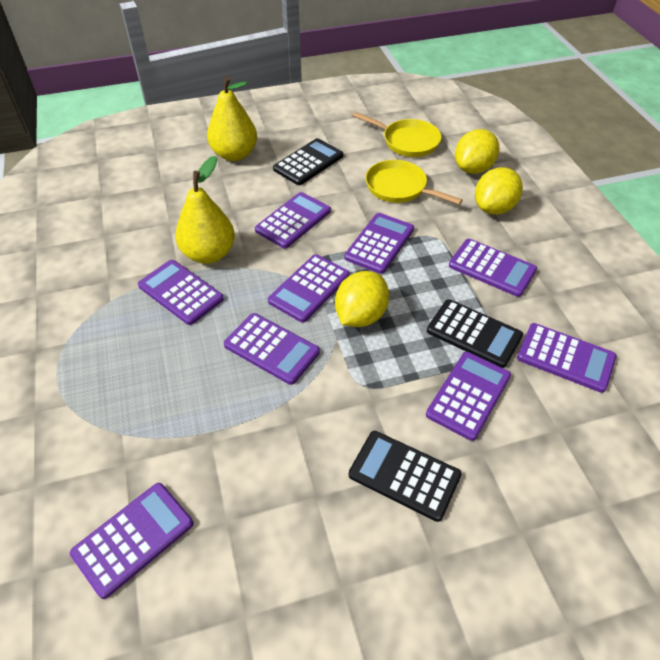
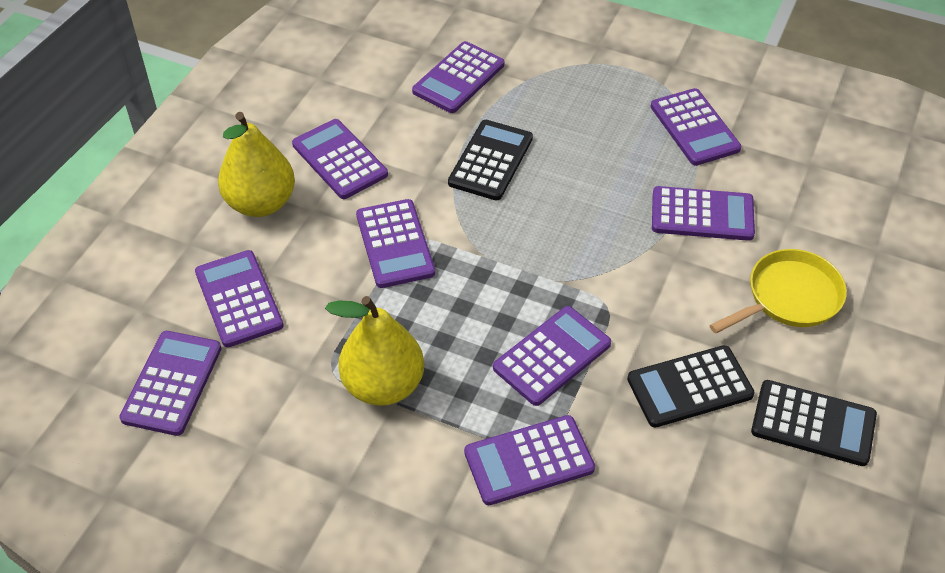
yellow lemon: 3 -> 0
yellow pan: 2 -> 1

